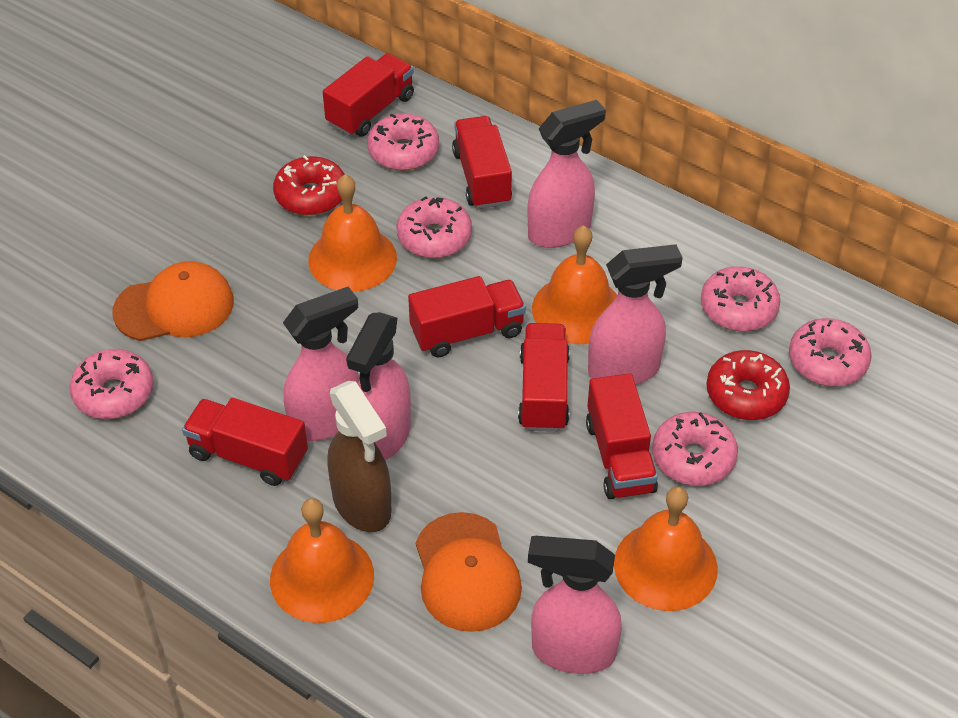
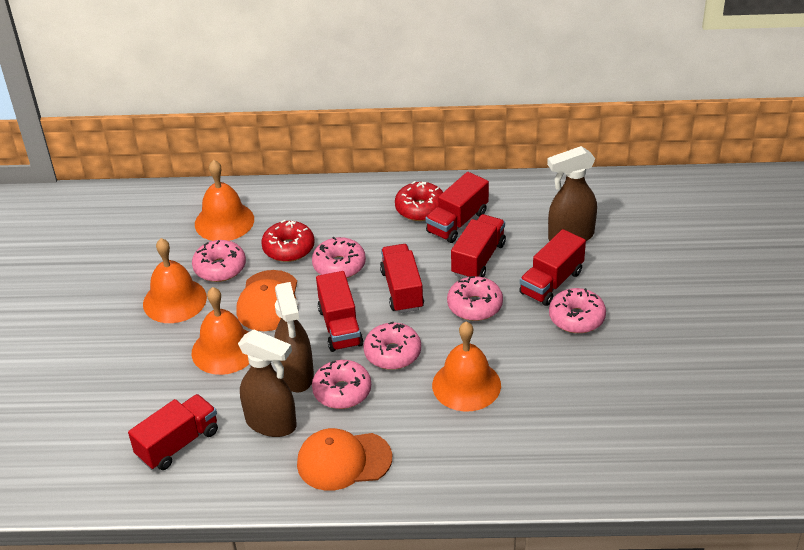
brown spray bottle: 1 -> 3
pink spray bottle: 5 -> 0

